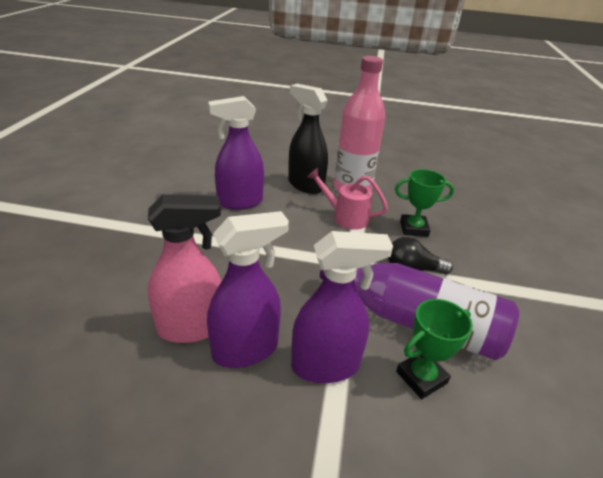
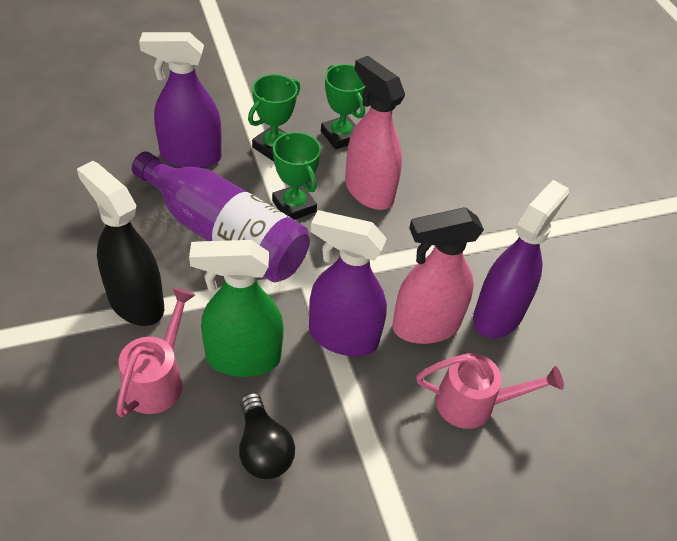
green spray bottle: 0 -> 1
green trophy: 2 -> 3
pink bottle: 1 -> 0
pink spray bottle: 1 -> 2
pink watering can: 1 -> 2

